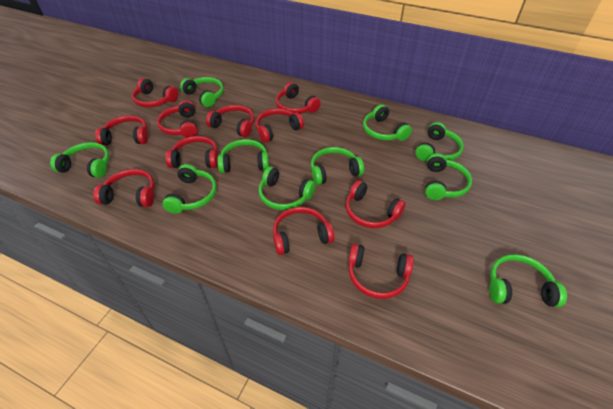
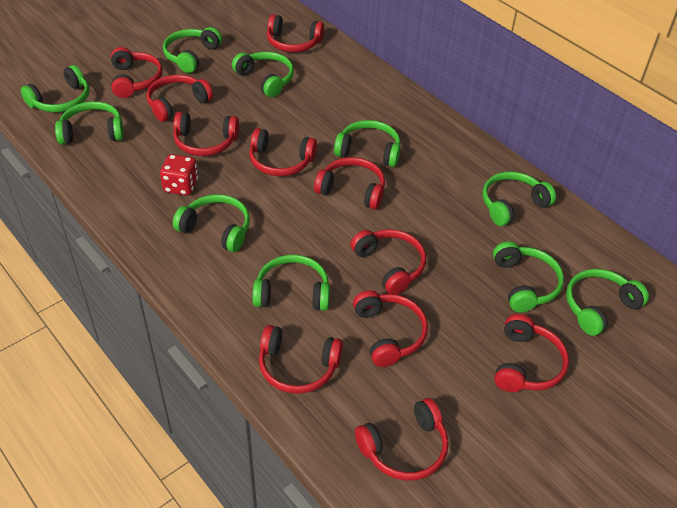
red dice: 0 -> 1

